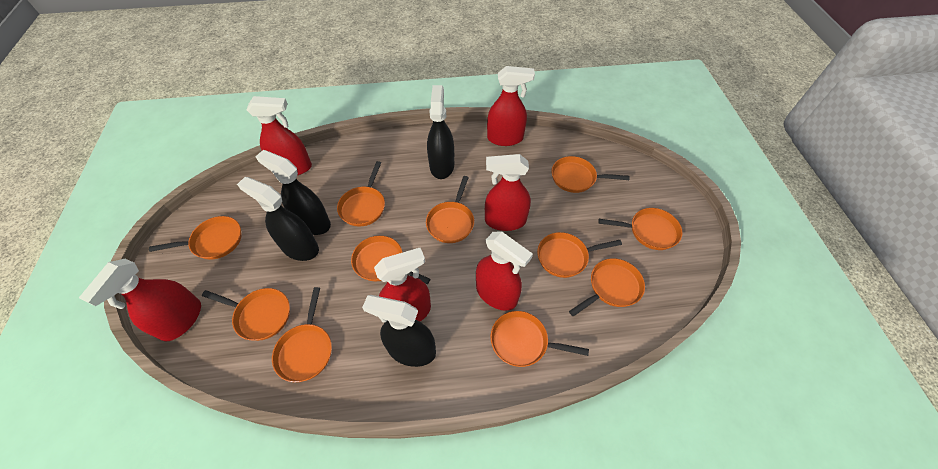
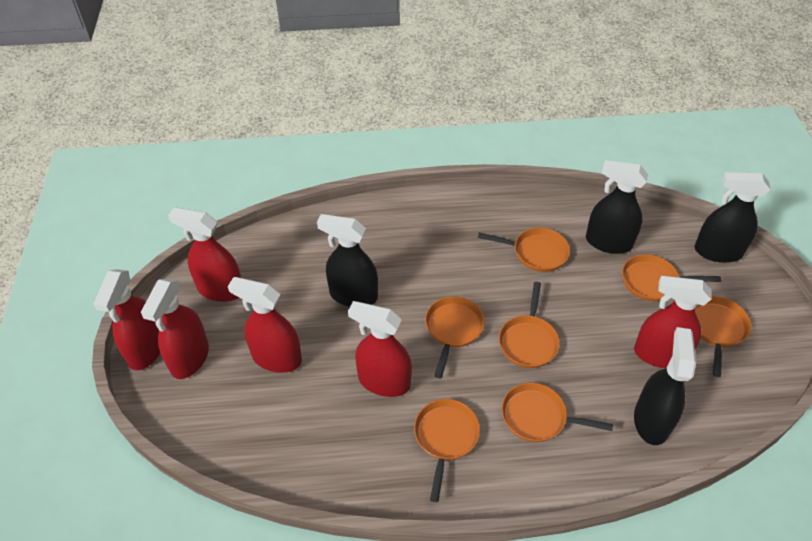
orange pan: 11 -> 7

